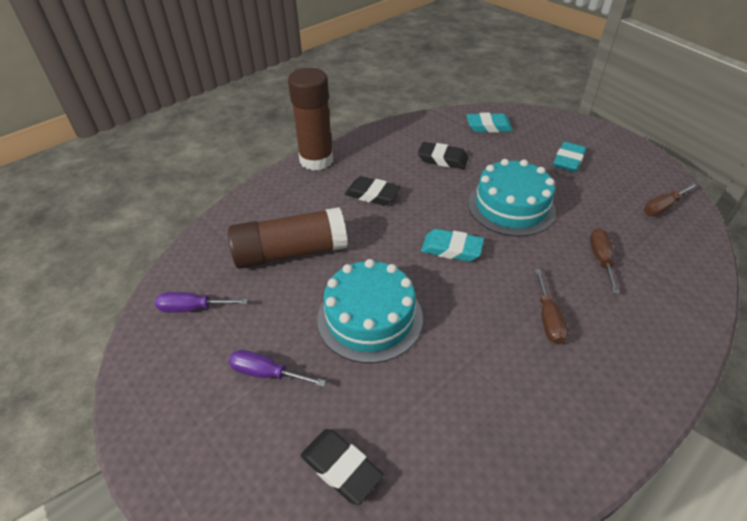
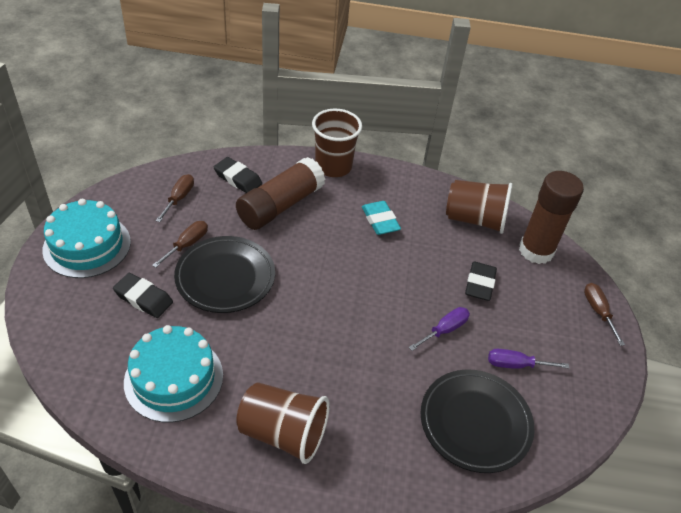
black plate: 0 -> 2
brown cup: 0 -> 3
turquoise eraser: 3 -> 1

